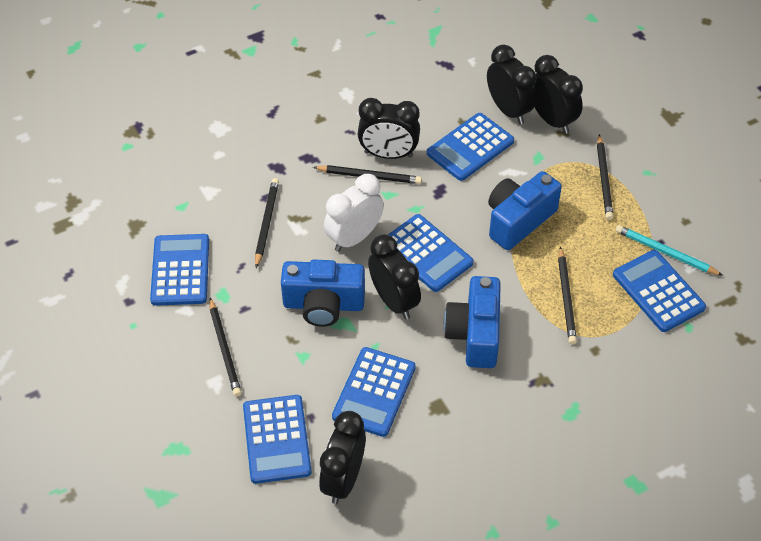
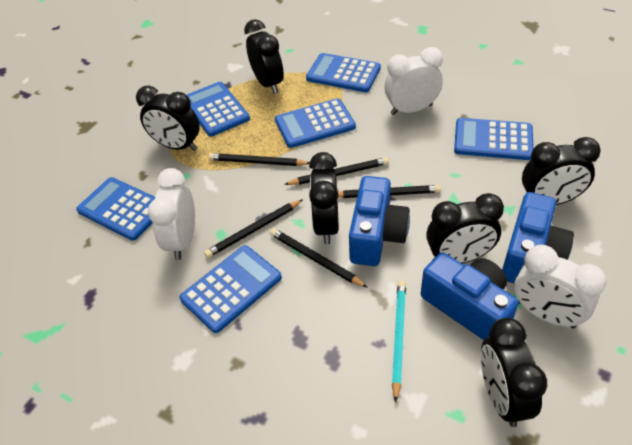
black clock: 5 -> 6
white clock: 1 -> 3

